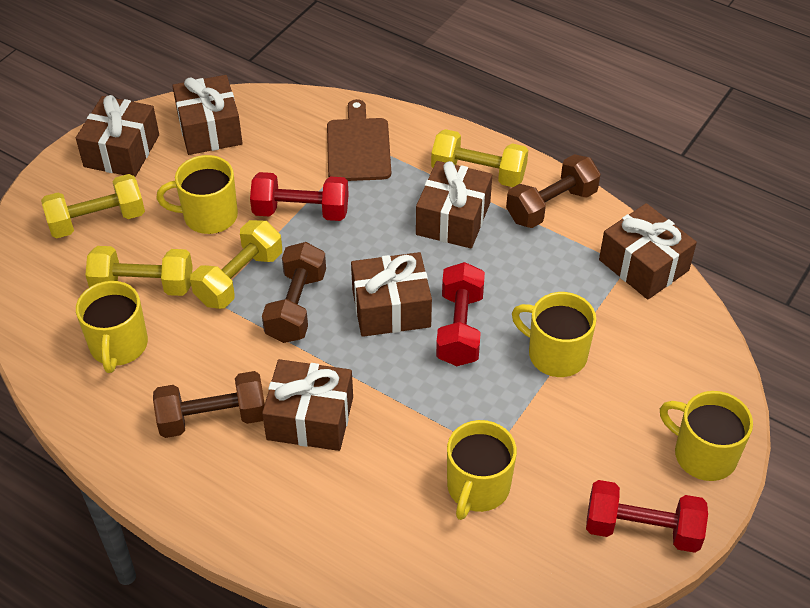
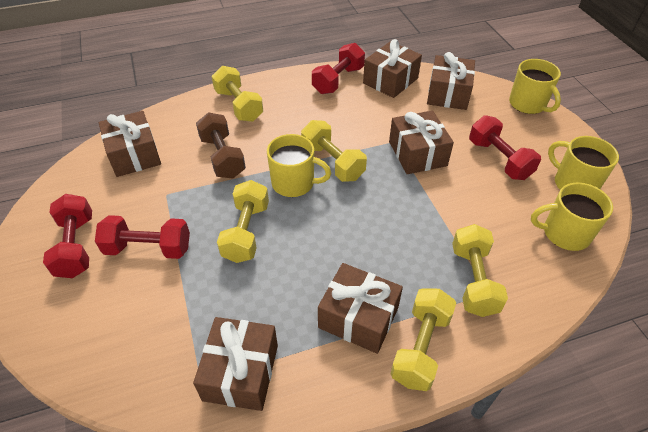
brown cutting board: 1 -> 0
brown dumbbell: 3 -> 1
red dumbbell: 3 -> 4
yellow dumbbell: 4 -> 5
yellow mug: 5 -> 4

